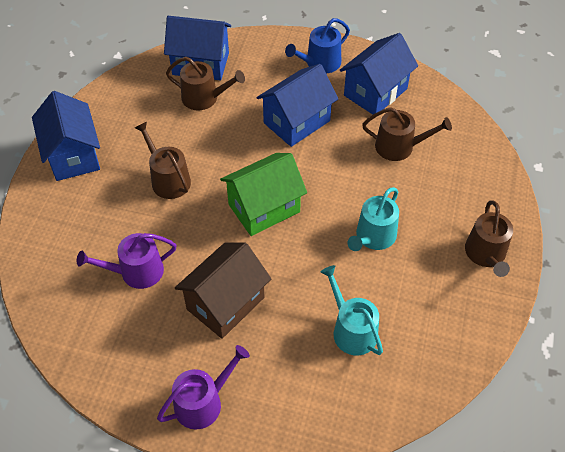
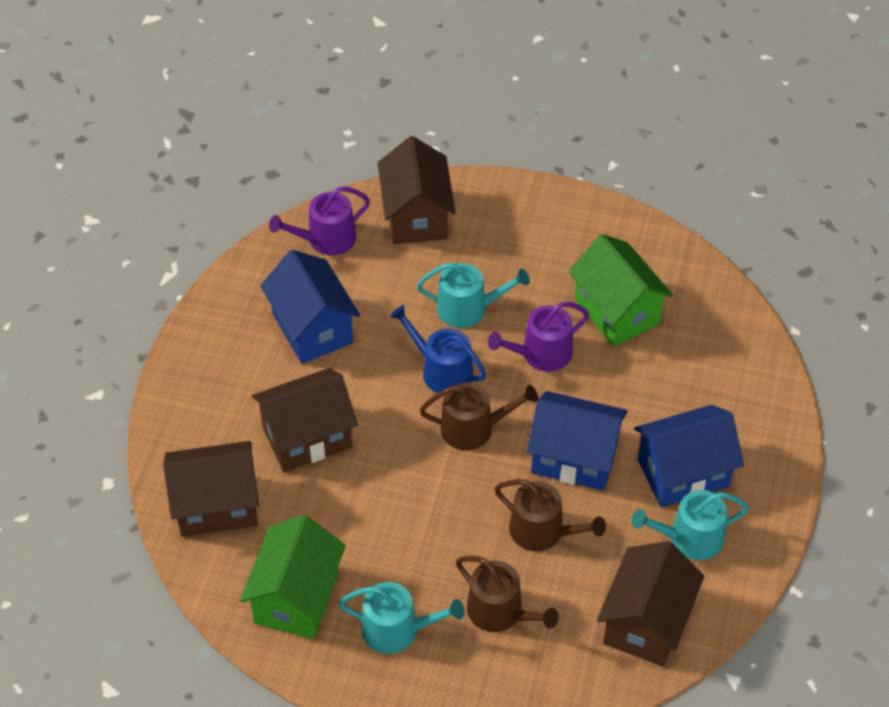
blue house: 4 -> 3
brown house: 1 -> 4
brown watering can: 4 -> 3
green house: 1 -> 2
turquoise watering can: 2 -> 3

